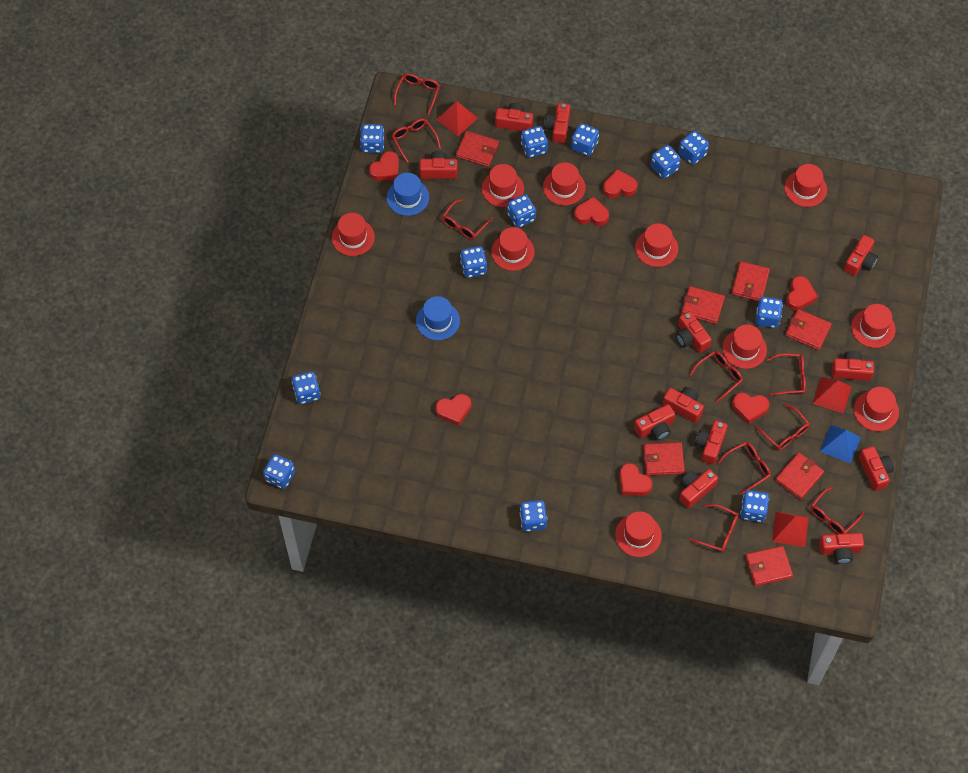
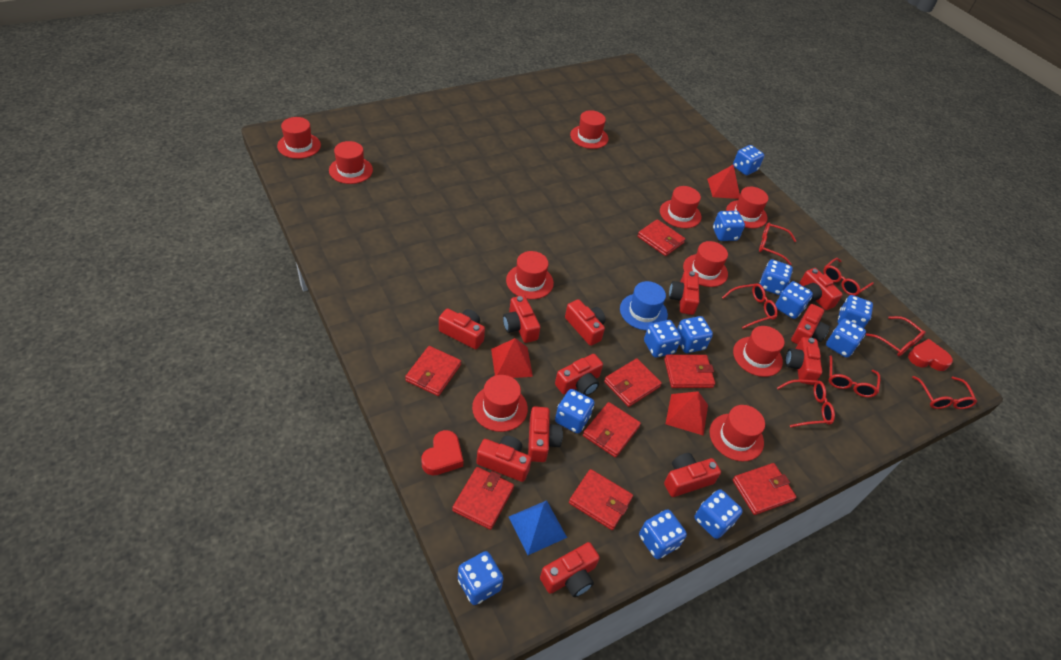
blue hat: 2 -> 1
red glasses: 9 -> 7
red heart: 7 -> 2
red wallet: 7 -> 8

